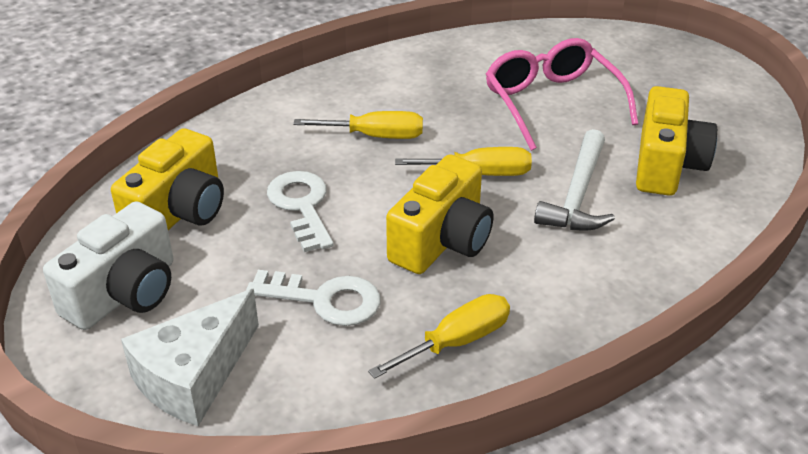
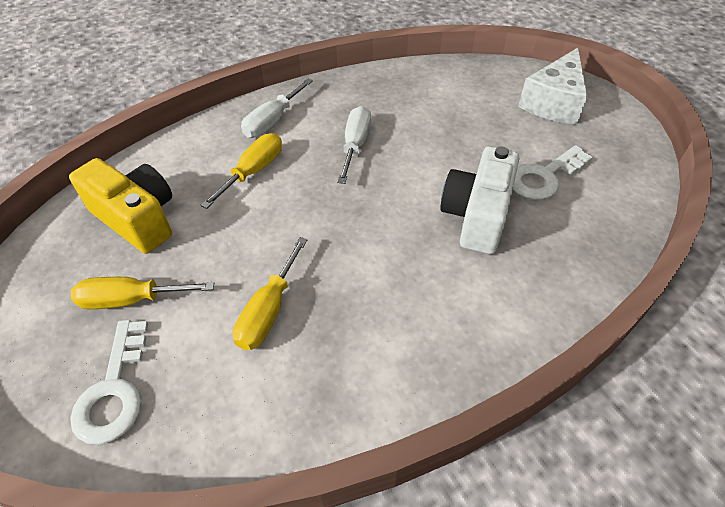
pink glasses: 1 -> 0
white hammer: 1 -> 0
white screwdriver: 0 -> 2
yellow camera: 3 -> 1

